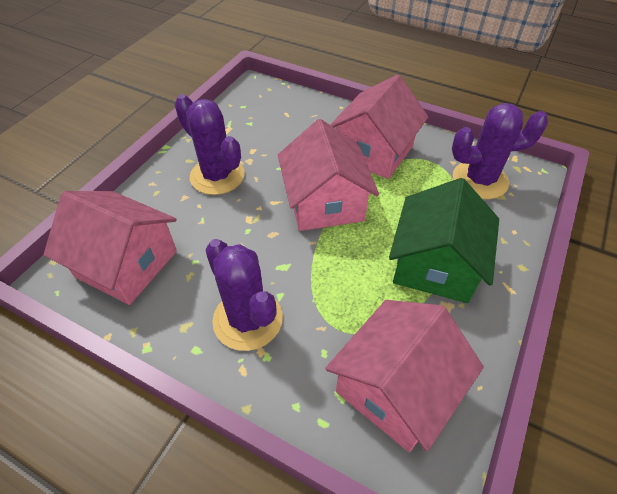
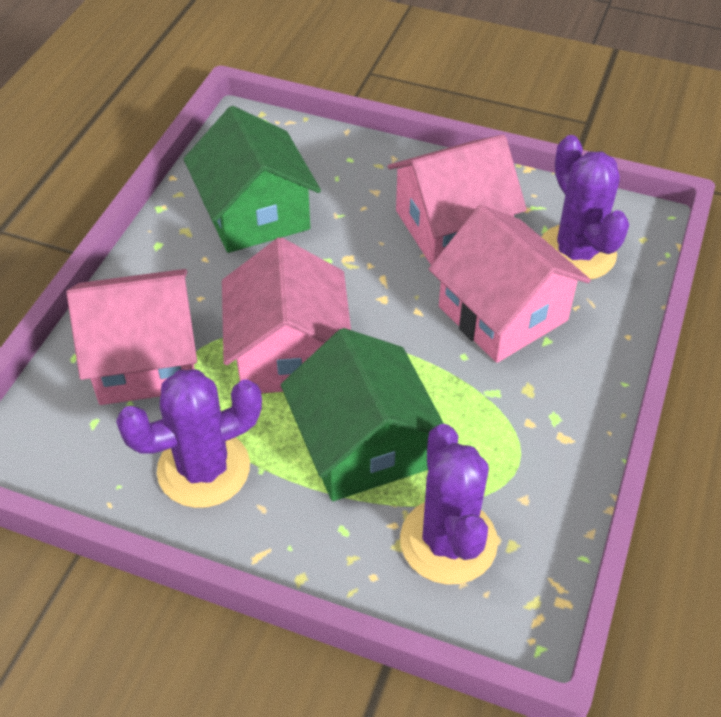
green house: 1 -> 2

